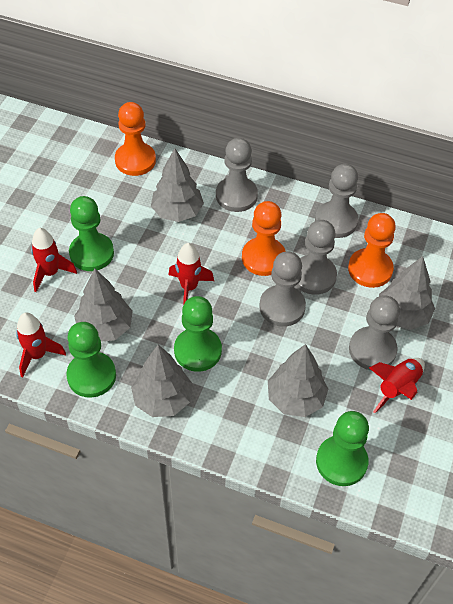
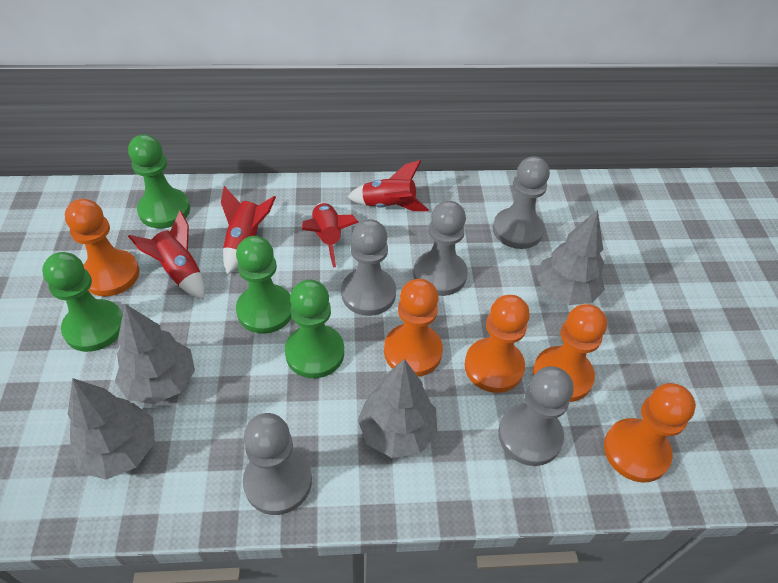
grey tree: 5 -> 4
orange pawn: 3 -> 5

